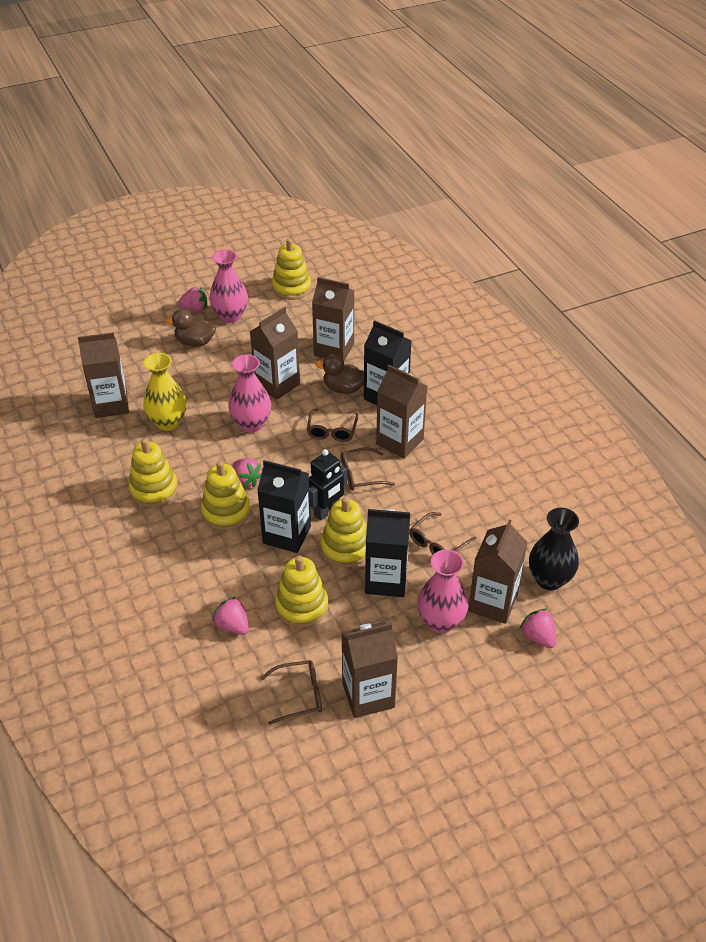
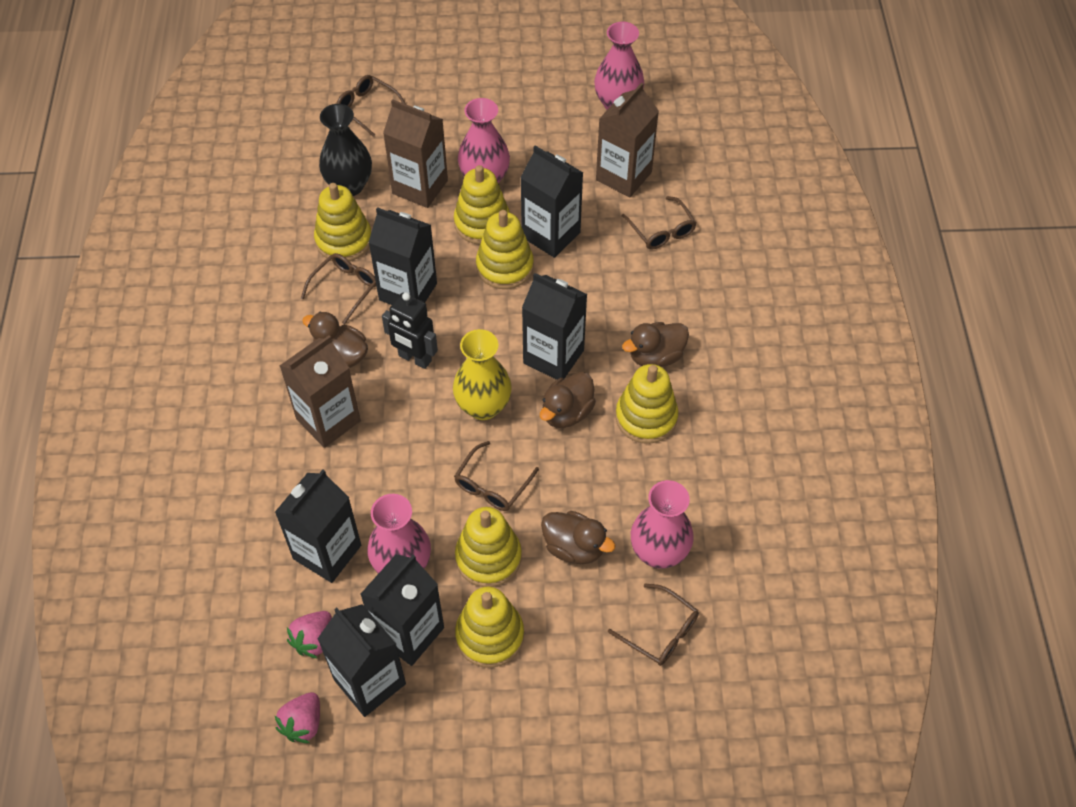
black carton: 3 -> 6
brown carton: 6 -> 3
brown duck: 2 -> 4
brown glasses: 4 -> 5
pink strawberry: 4 -> 2
pink vase: 3 -> 4
yellow stacking toy: 5 -> 6

